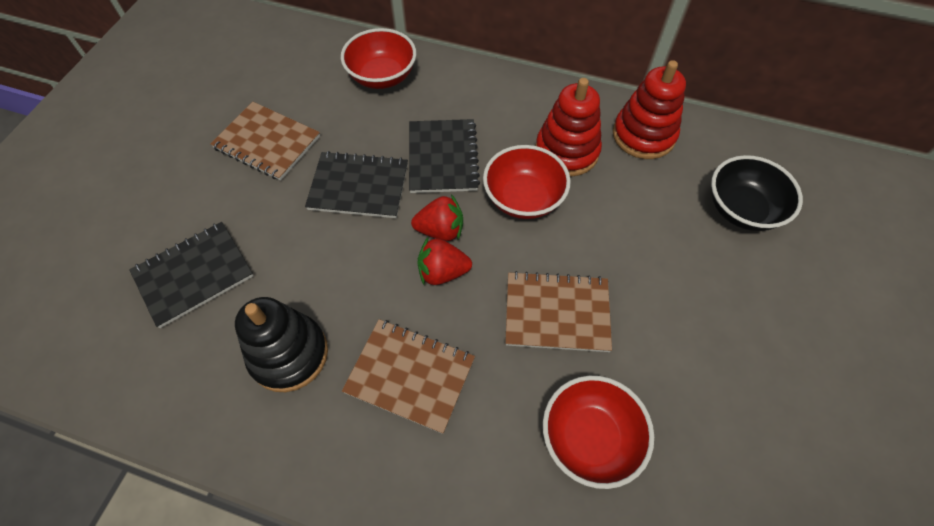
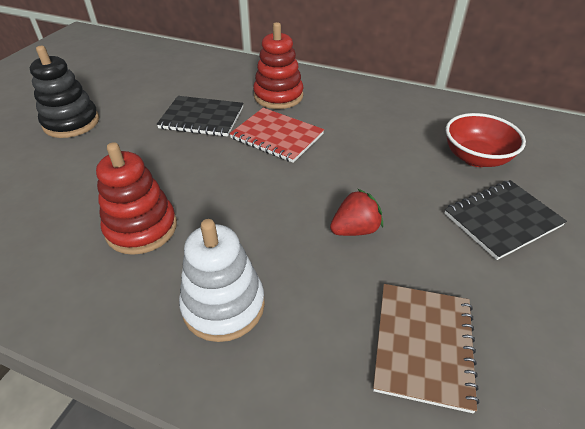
black bowl: 1 -> 0
black notebook: 3 -> 2
brown notebook: 3 -> 1
red bowl: 3 -> 1
red notebook: 0 -> 1
red strawberry: 2 -> 1
white stacking toy: 0 -> 1

